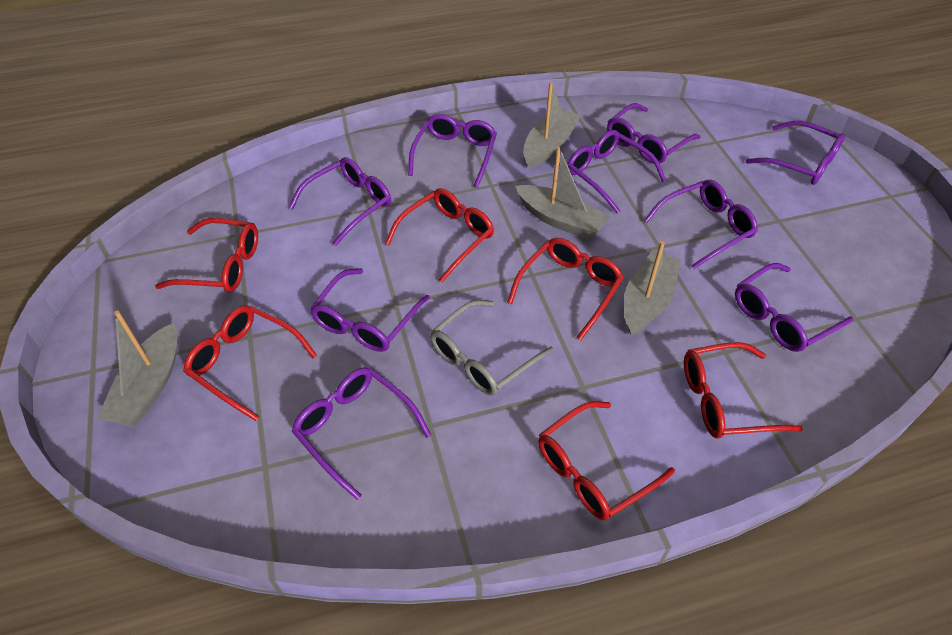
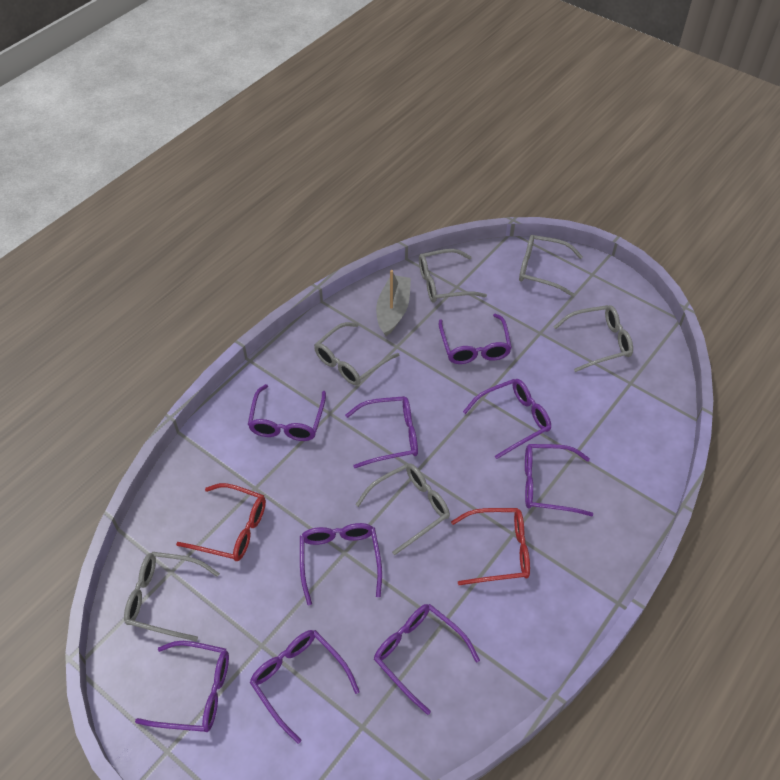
grey boat: 4 -> 1
grey glasses: 1 -> 6
red glasses: 6 -> 2

